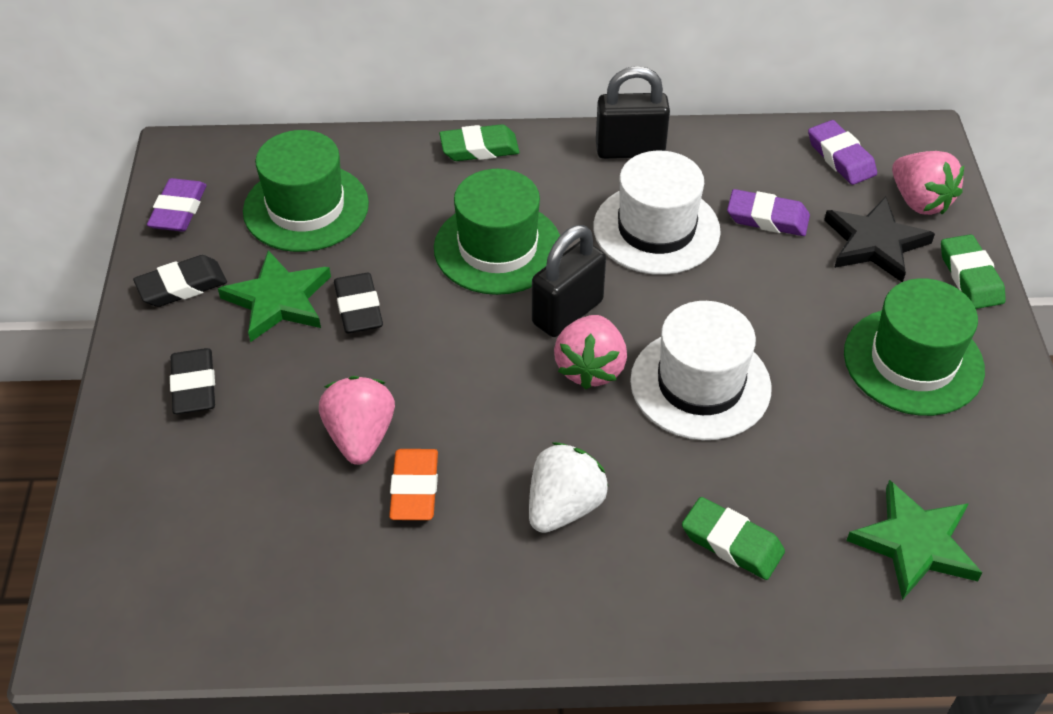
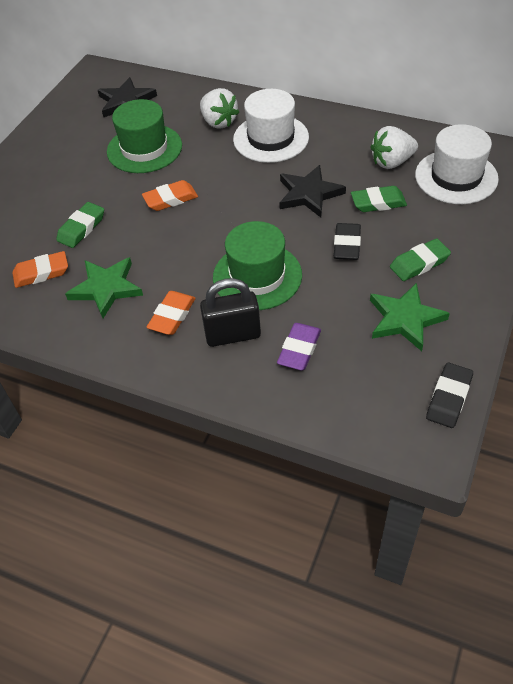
black eraser: 3 -> 2
black padlock: 2 -> 1
black star: 1 -> 2
green hat: 3 -> 2
orange eraser: 1 -> 3
pink strawberry: 3 -> 0
purple eraser: 3 -> 1
white strawberry: 1 -> 2

